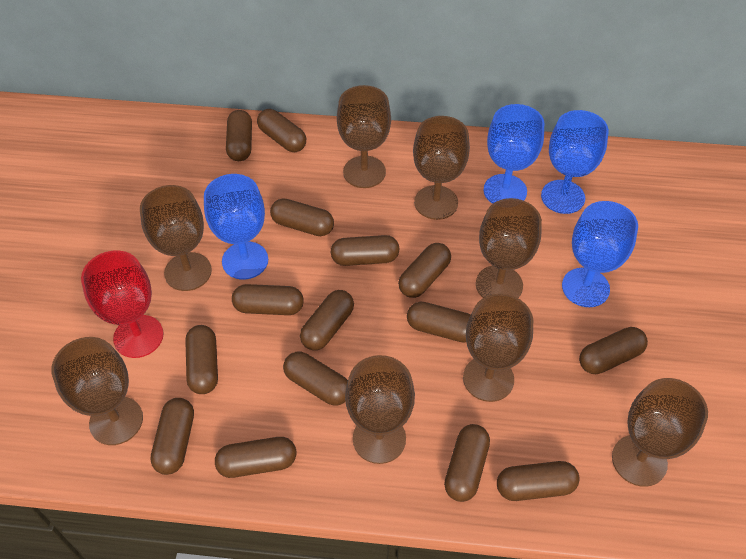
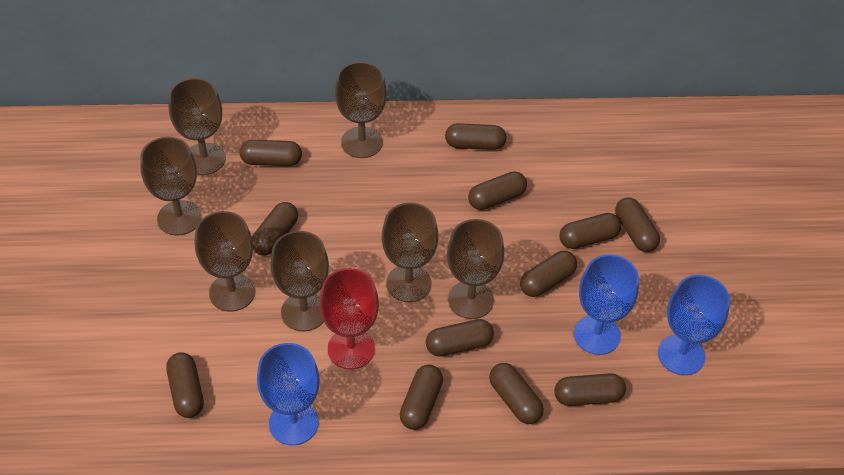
blue goblet: 4 -> 3
brown capsule: 15 -> 12
brown goblet: 8 -> 7

